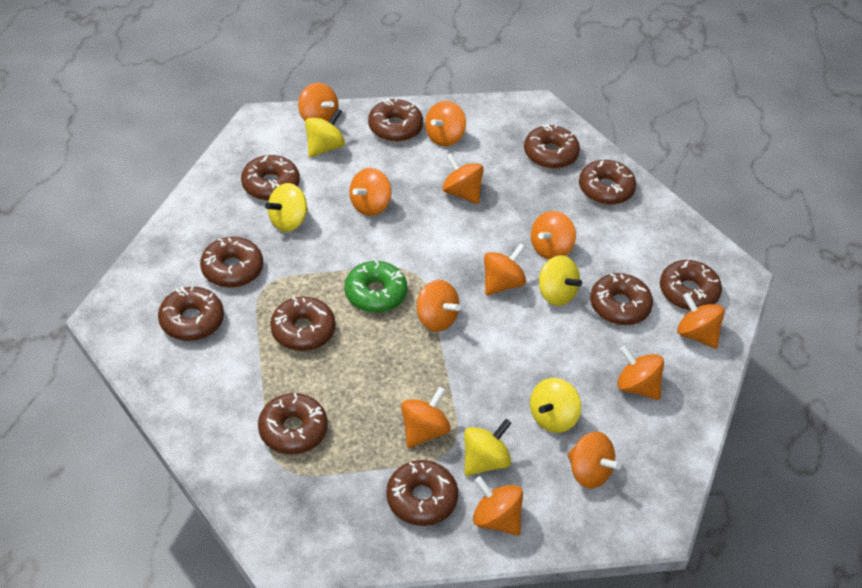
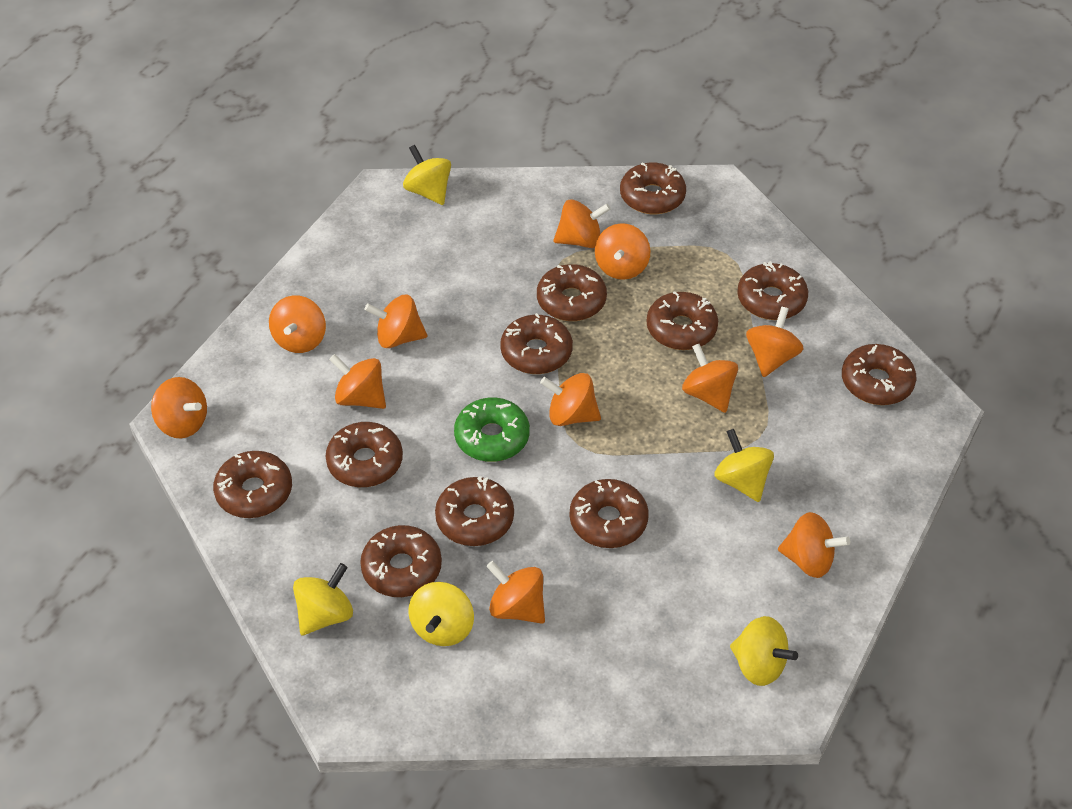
orange spinning top: 12 -> 11

